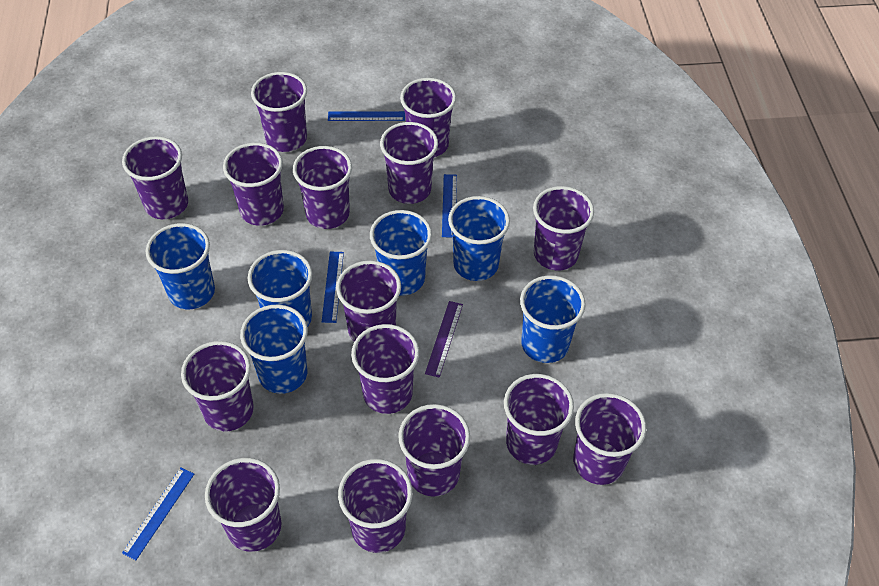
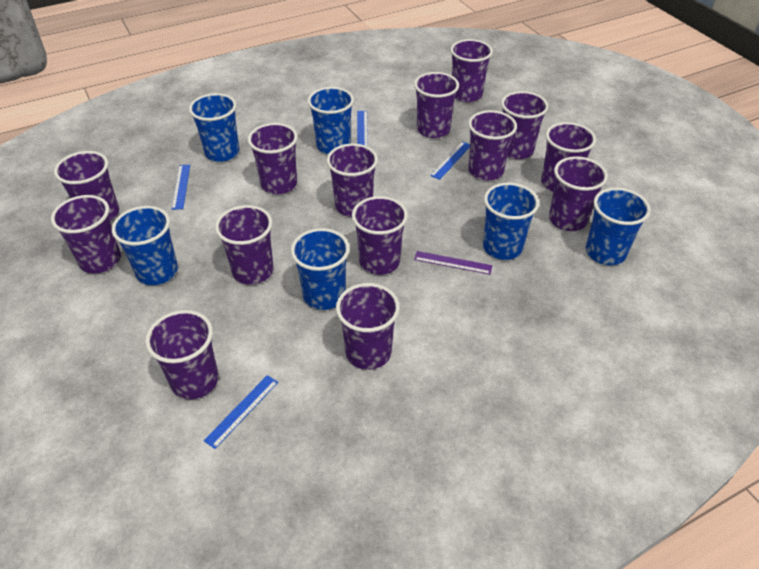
purple cup: 15 -> 14

